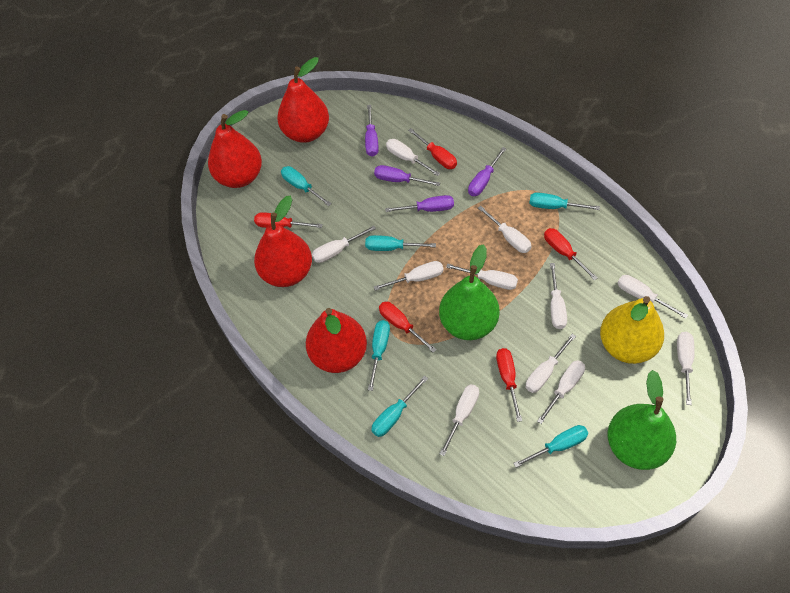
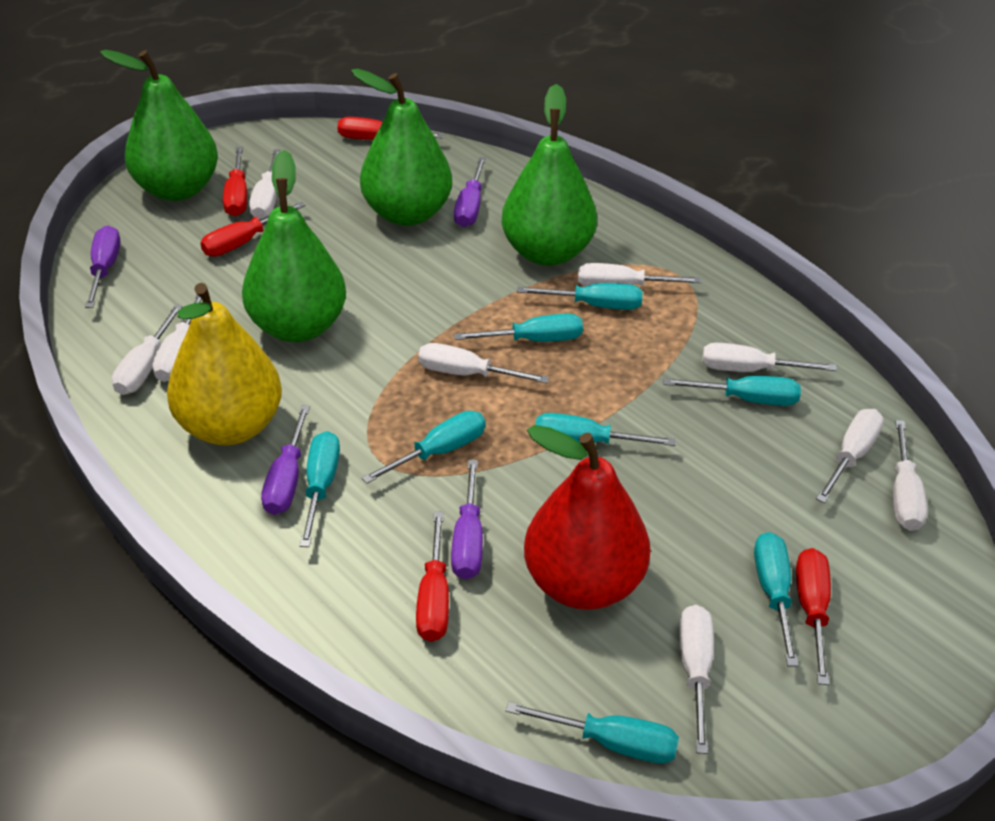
green pear: 2 -> 4
red pear: 4 -> 1
turquoise screwdriver: 6 -> 8
white screwdriver: 11 -> 9

